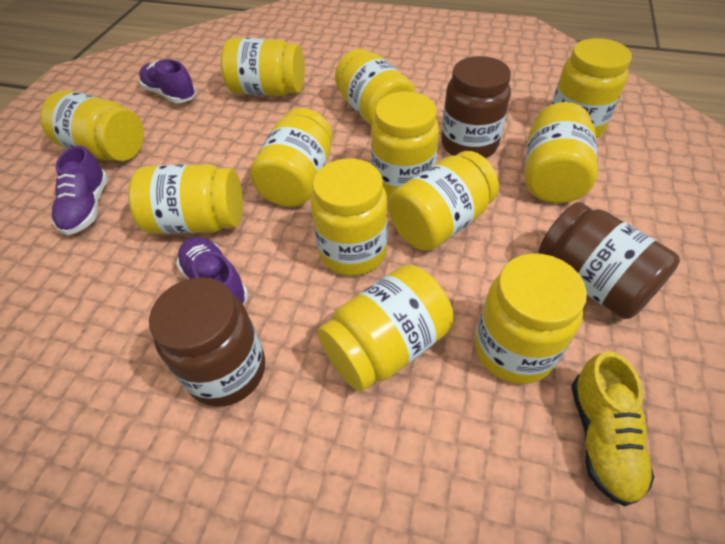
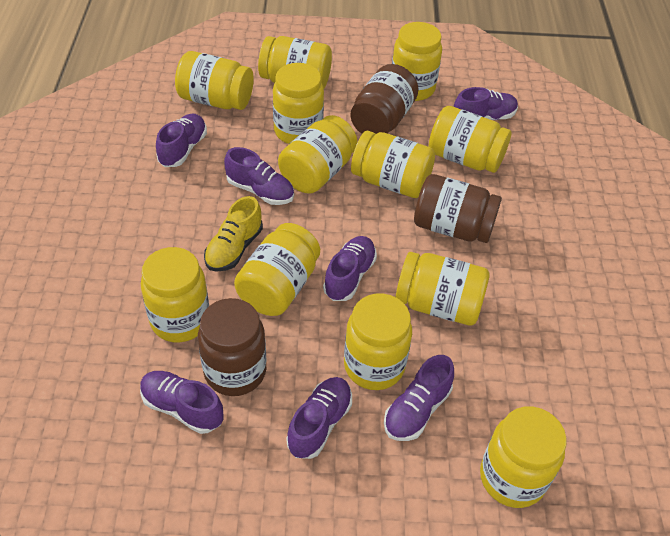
purple shoe: 3 -> 7

